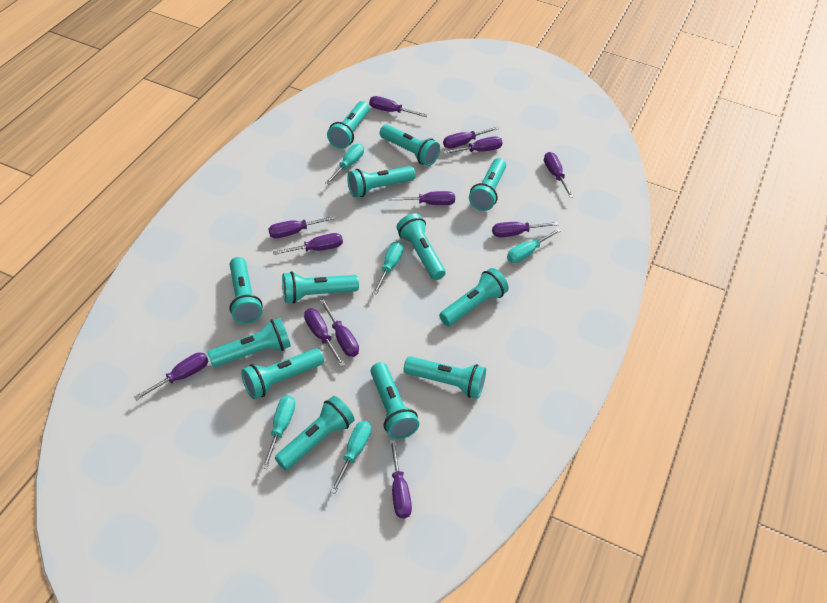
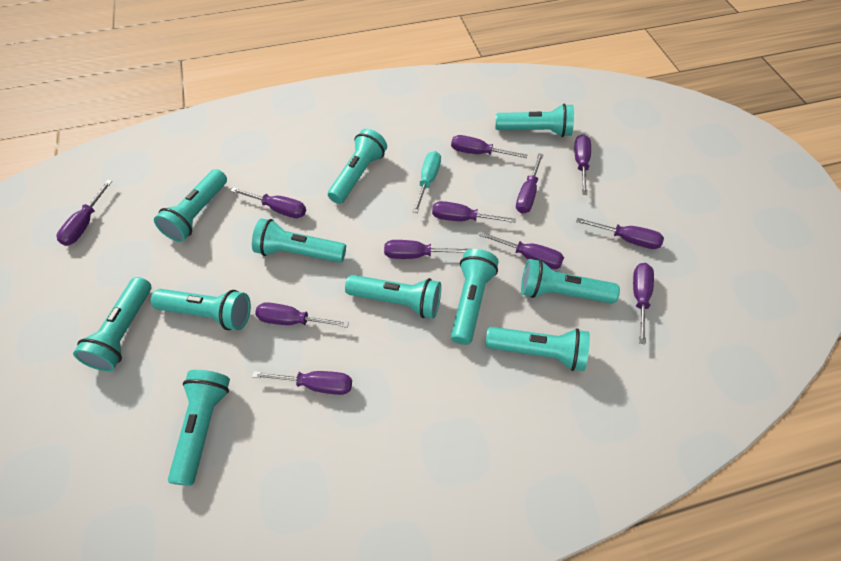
turquoise flashlight: 13 -> 11
turquoise screwdriver: 5 -> 1

